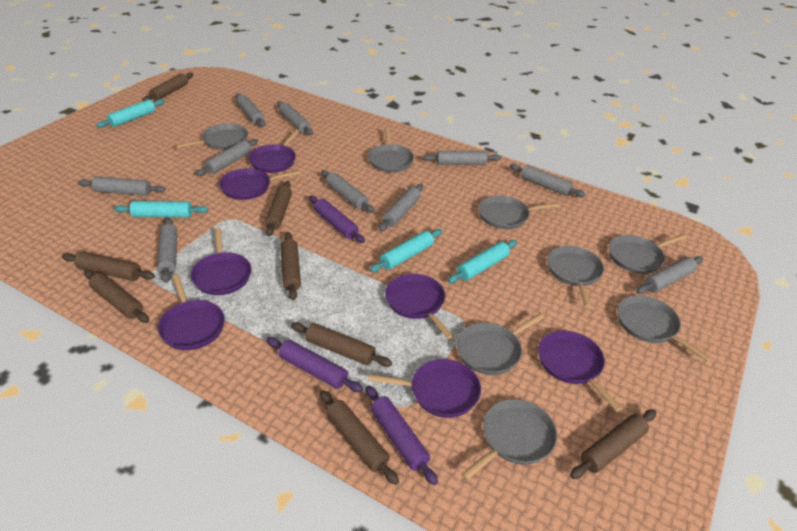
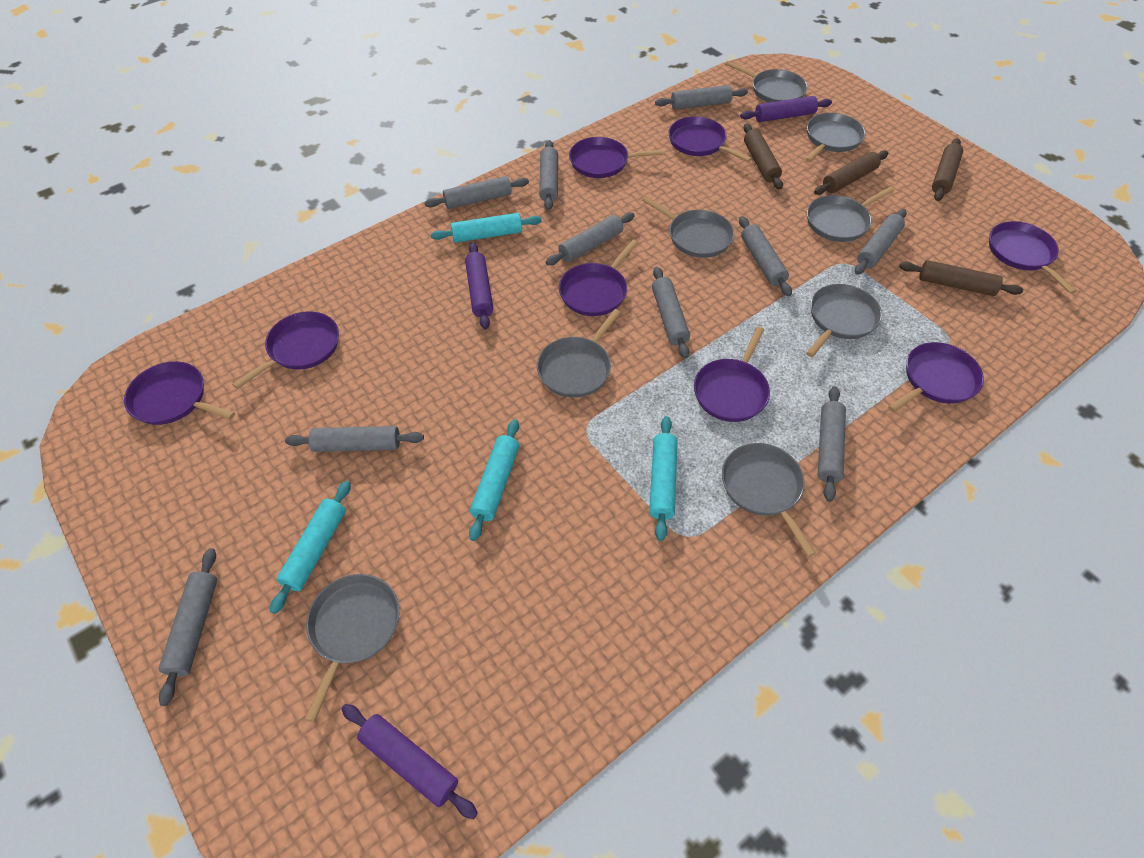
brown rolling pin: 8 -> 4
purple pan: 7 -> 8

